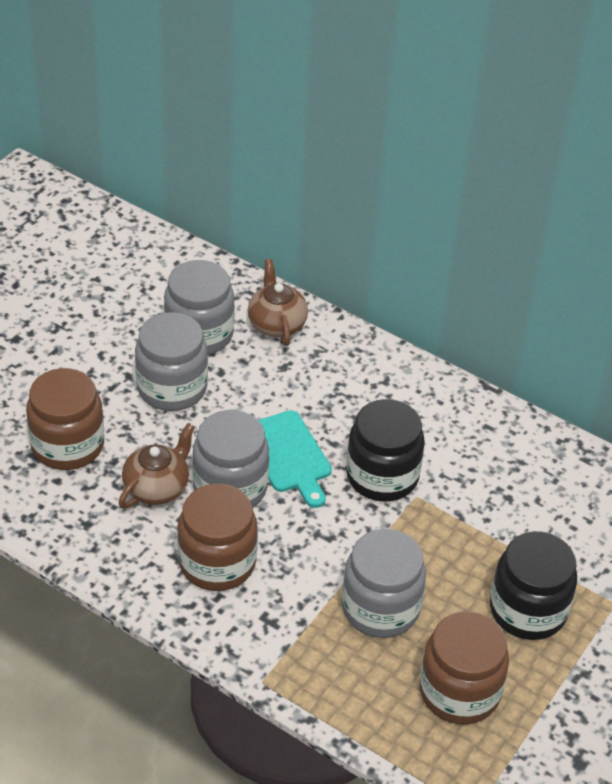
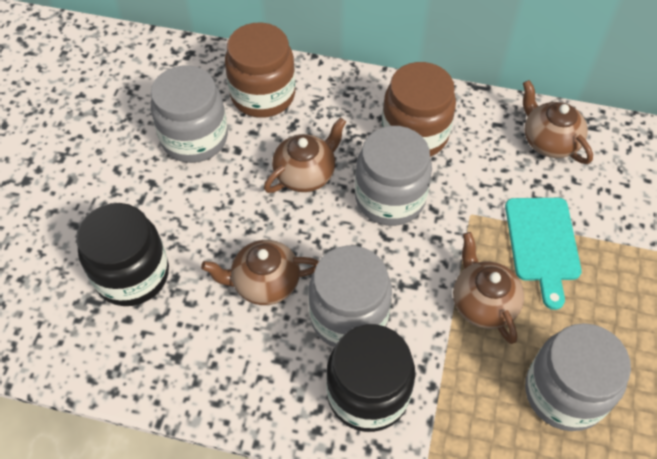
brown jar: 3 -> 2
brown teapot: 2 -> 4

